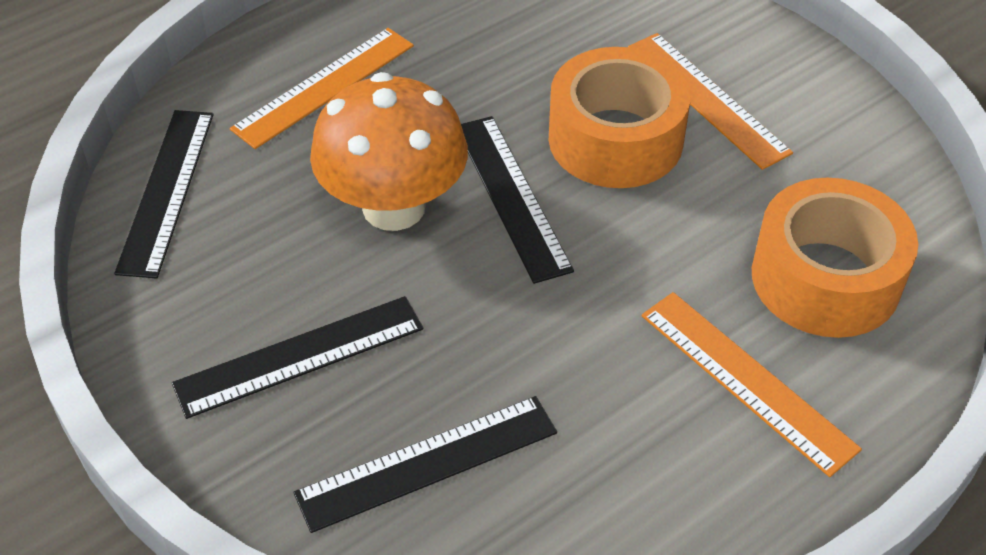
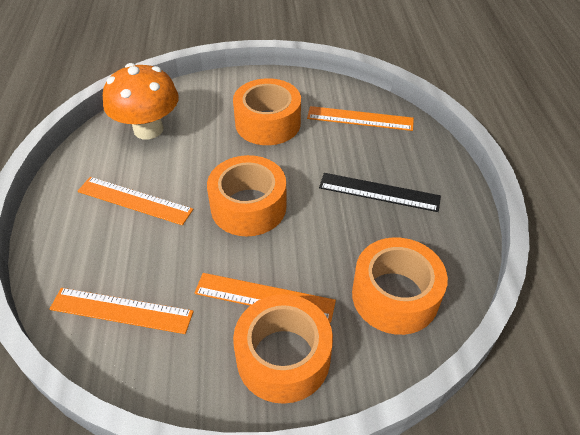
black ruler: 4 -> 1
orange ruler: 3 -> 4
orange tape: 2 -> 4

